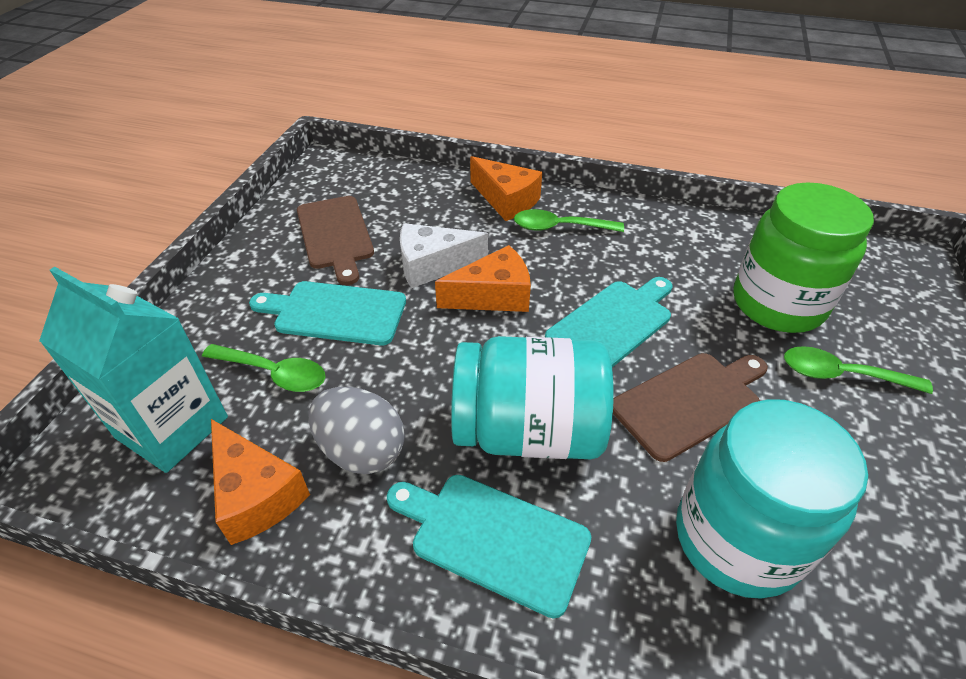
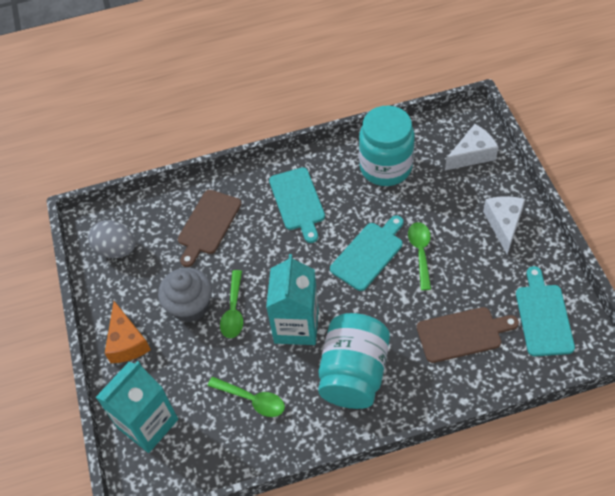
green jar: 1 -> 0
grey cupcake: 0 -> 1
orange cheese: 3 -> 1
turquoise carton: 1 -> 2
white cheese: 1 -> 2

